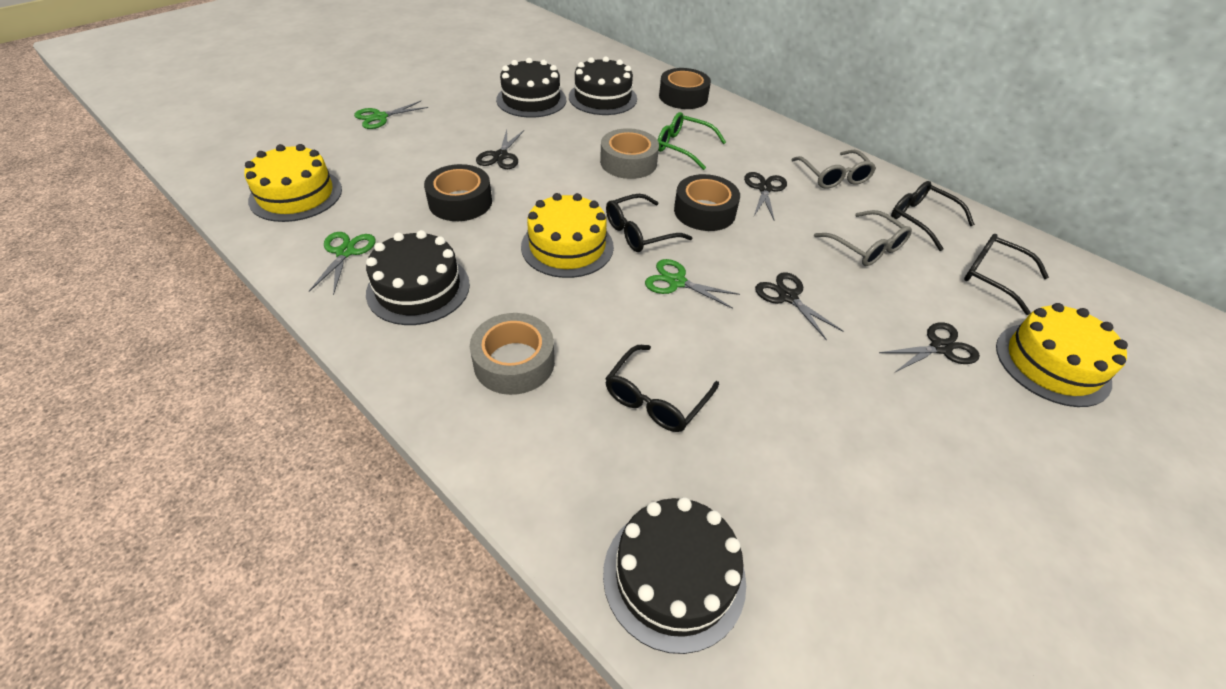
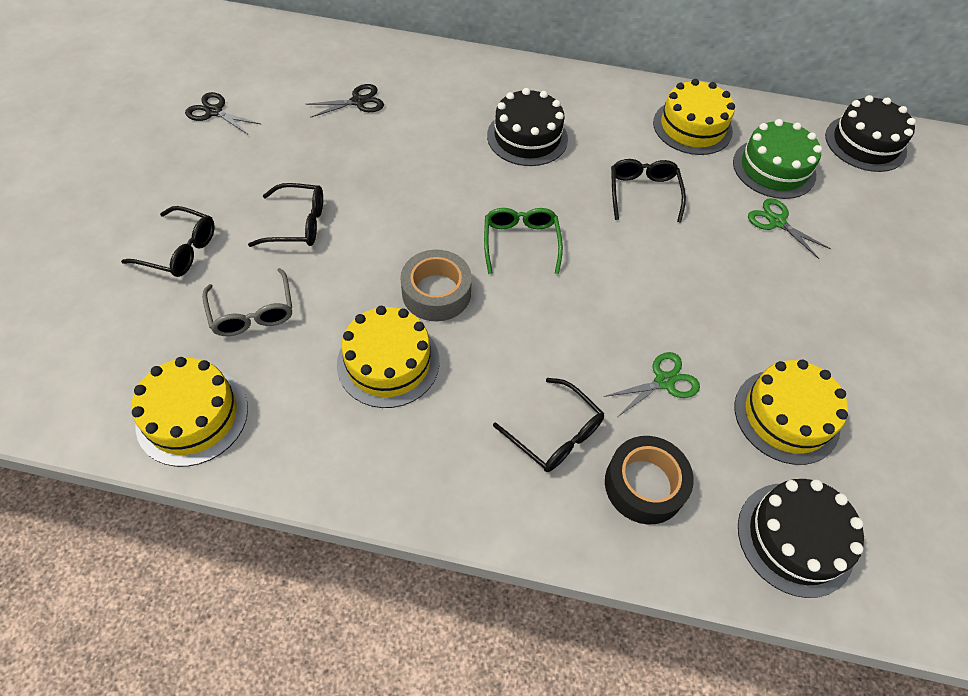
black cake: 4 -> 3
black scissors: 4 -> 2
black tape: 3 -> 1
green cake: 0 -> 1
green scissors: 3 -> 2
grey glasses: 2 -> 1
grey tape: 2 -> 1
yellow cake: 3 -> 4

